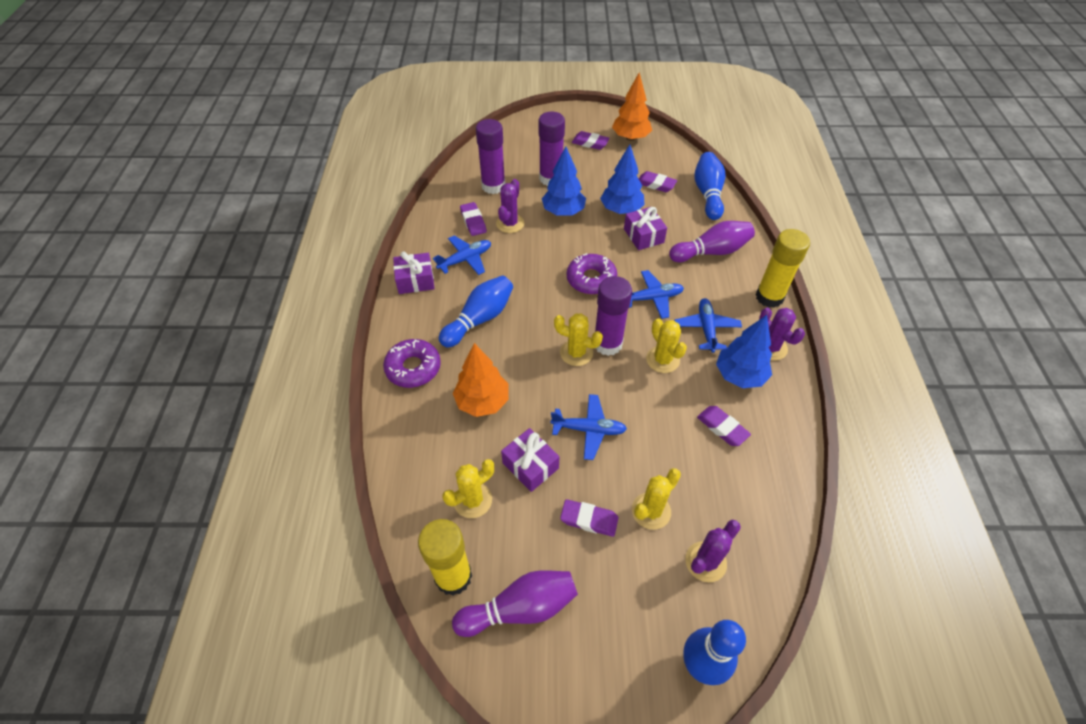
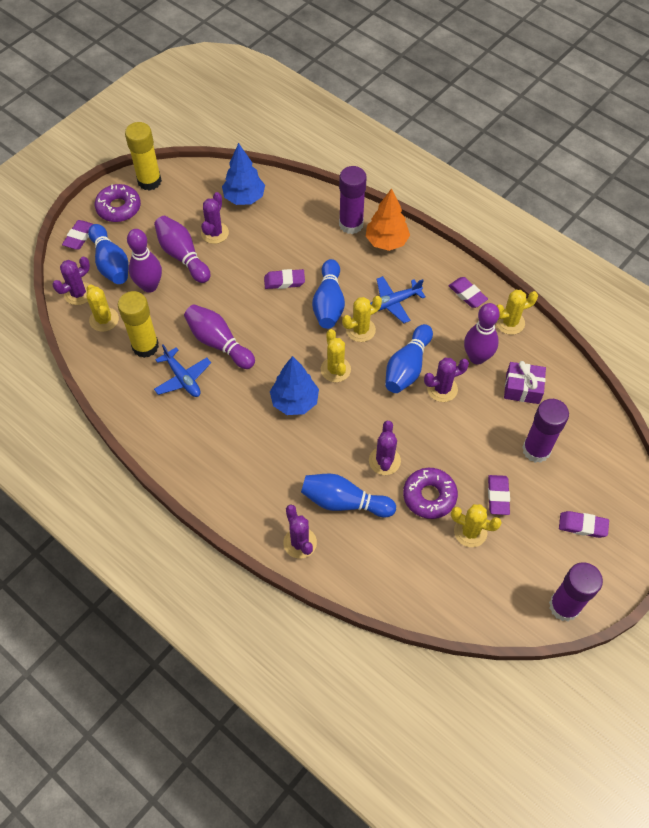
blue bowling pin: 3 -> 4
blue plane: 4 -> 2
blue tree: 3 -> 2
orange tree: 2 -> 1
purple bowling pin: 2 -> 4
purple cactus: 3 -> 5
purple gift: 3 -> 1
yellow cactus: 4 -> 5

